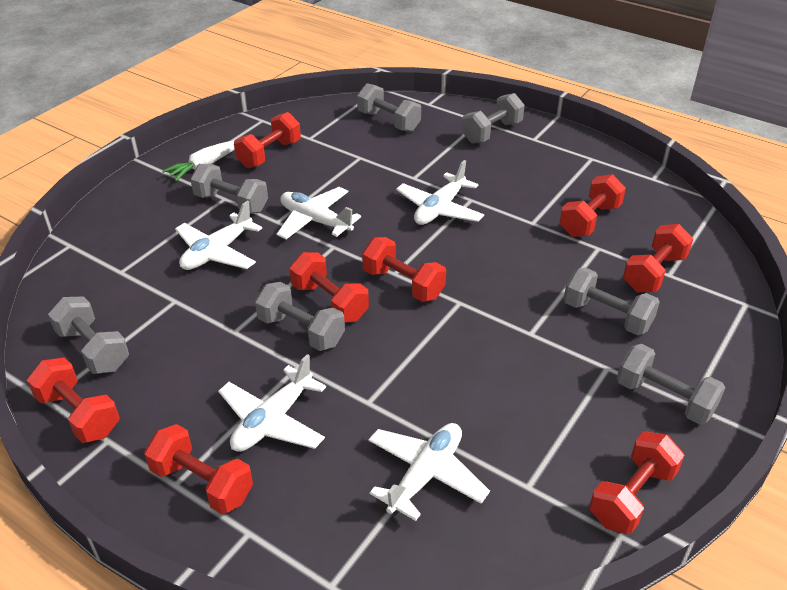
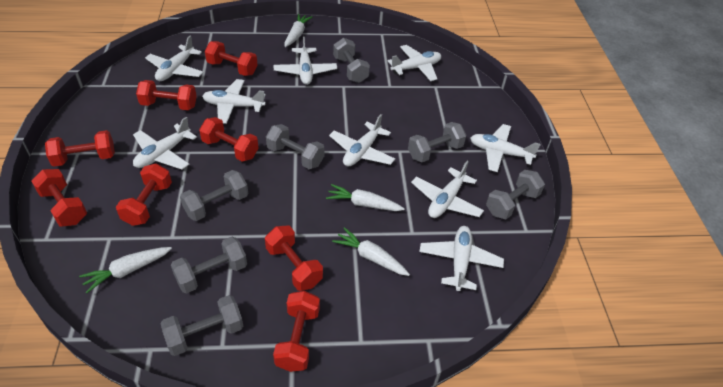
white carrot: 1 -> 4
white plane: 5 -> 9

